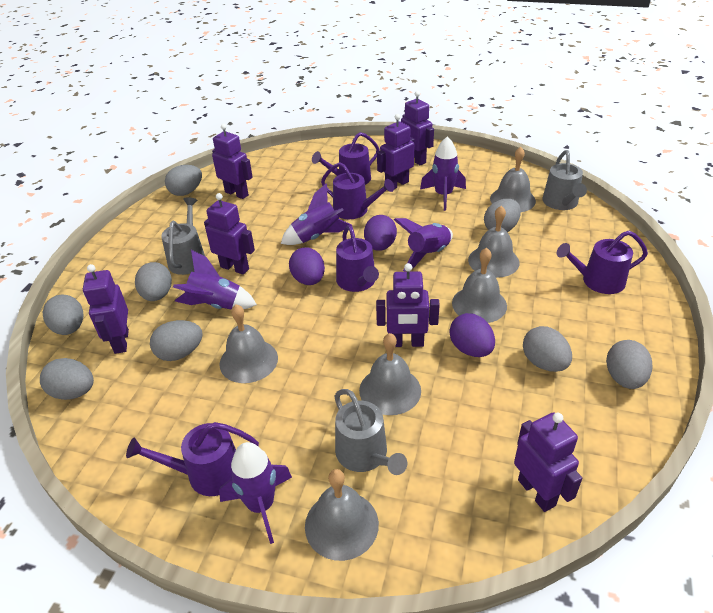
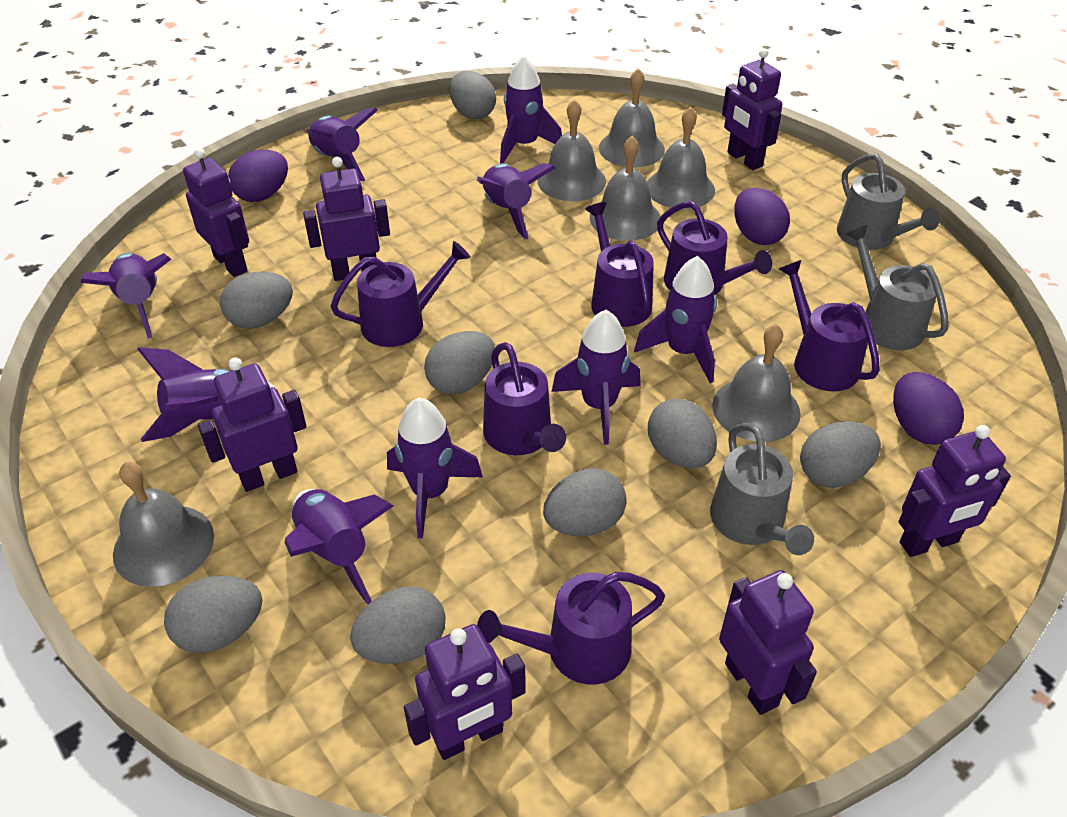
purple rocket: 5 -> 9
purple watering can: 5 -> 6

